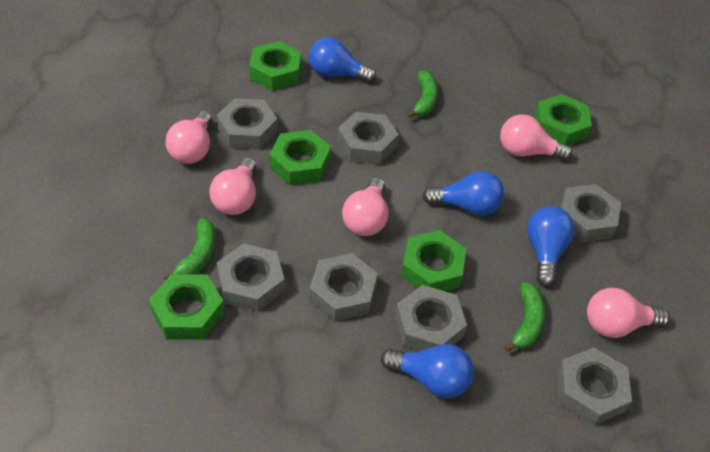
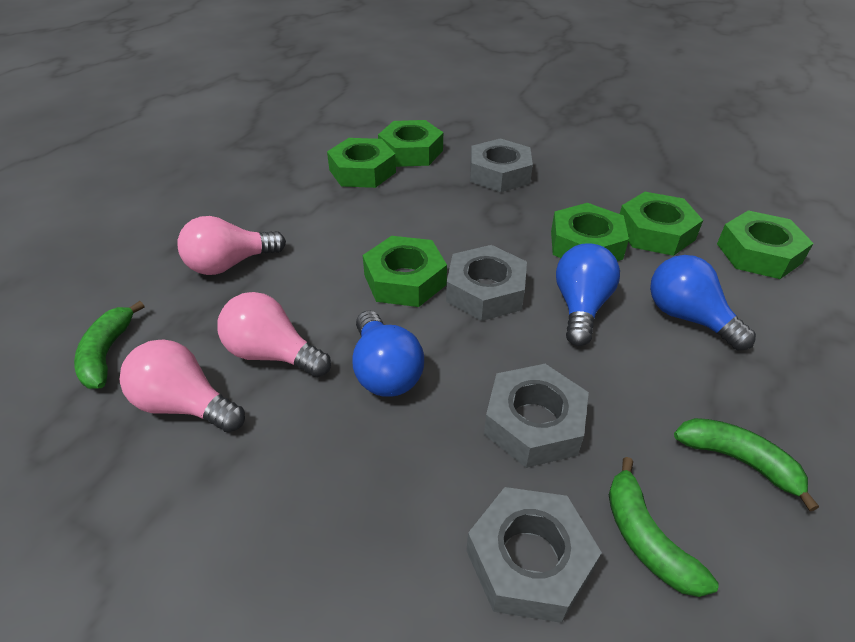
blue light bulb: 4 -> 3
green nut: 5 -> 6
grey nut: 7 -> 4
pink light bulb: 5 -> 3

